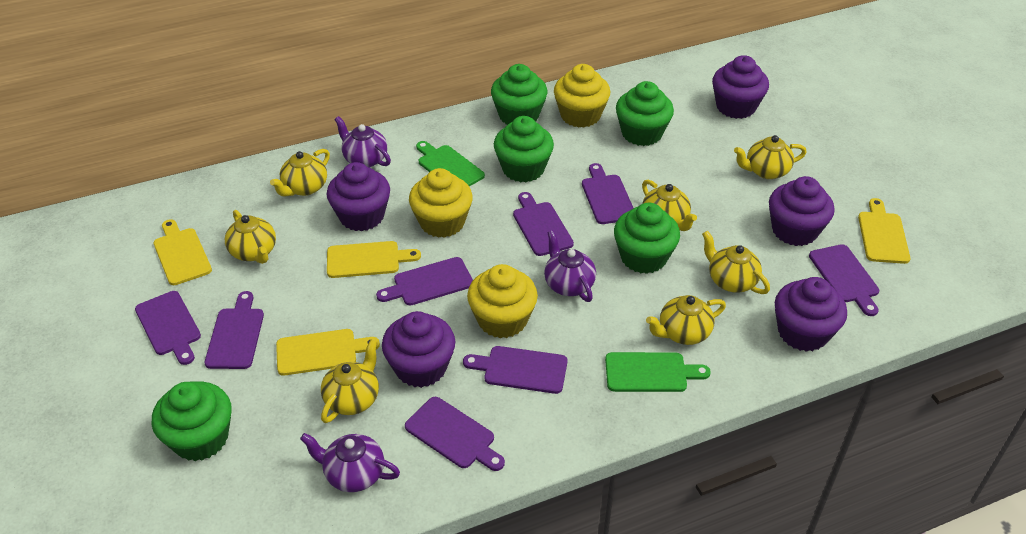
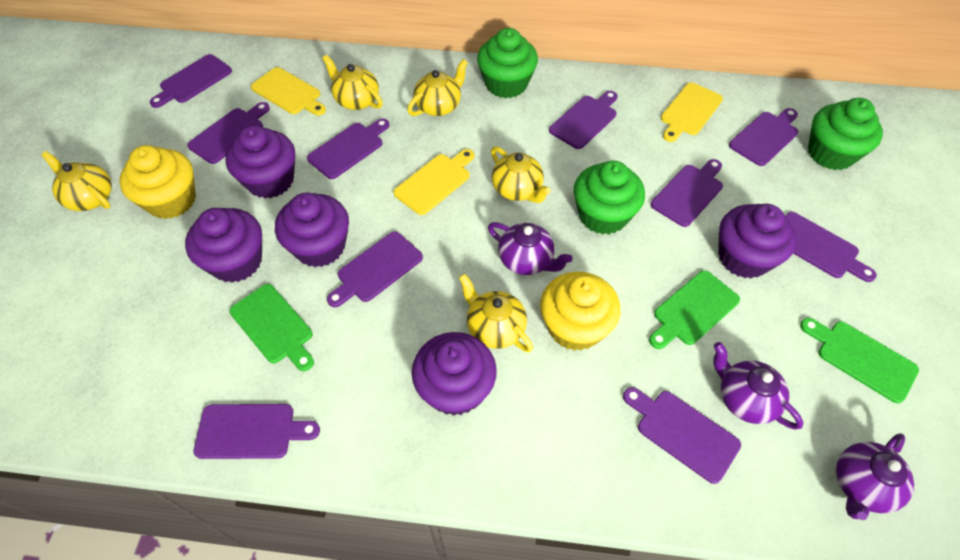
green cupcake: 5 -> 3
green cutting board: 2 -> 3
purple cutting board: 8 -> 10
yellow cupcake: 3 -> 2
yellow cutting board: 4 -> 3
yellow teapot: 7 -> 5

